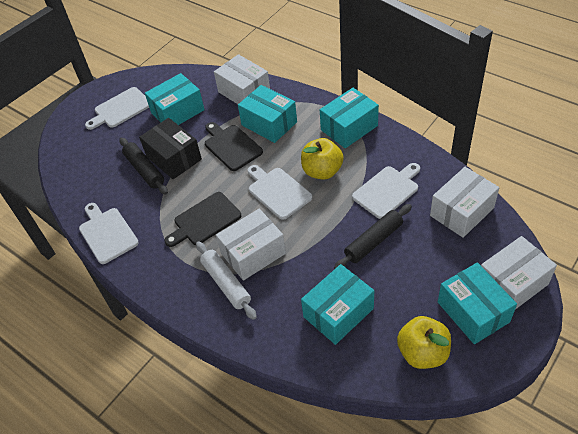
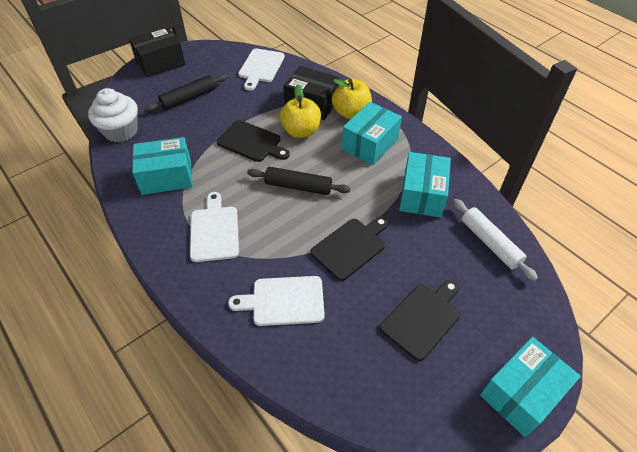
black box: 1 -> 2
black cutting board: 2 -> 3
turquoise box: 5 -> 4
white box: 4 -> 0
white cupcake: 0 -> 1
white cutting board: 4 -> 3

